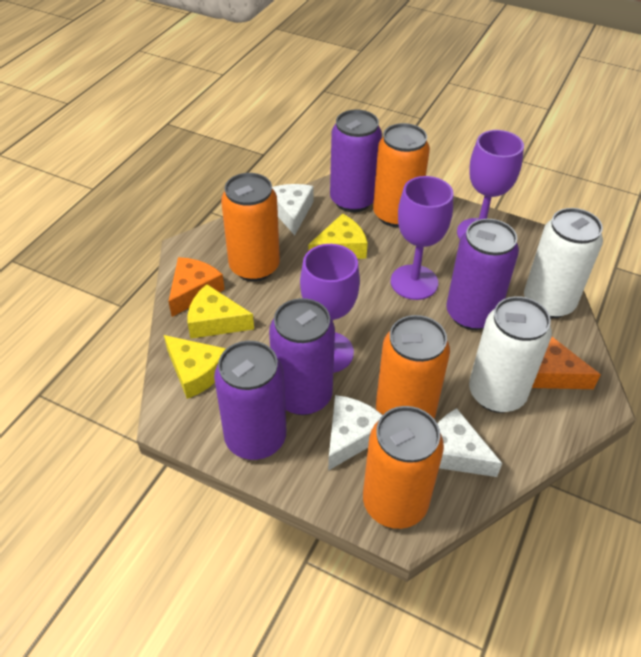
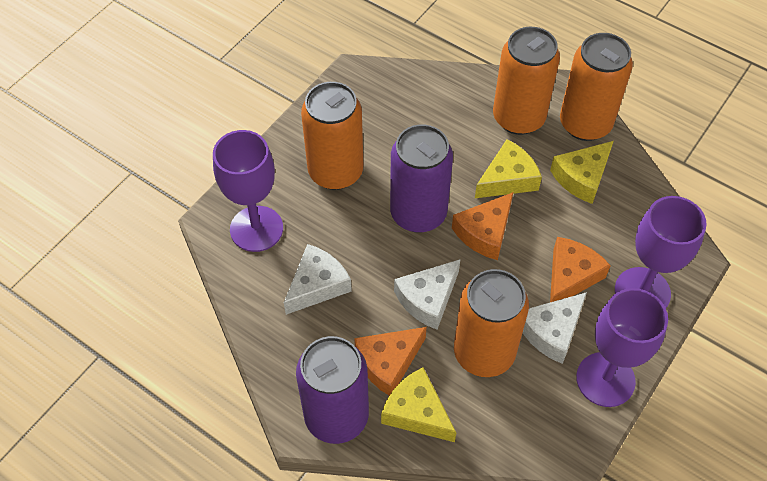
orange cheese: 2 -> 3
purple can: 4 -> 2
white can: 2 -> 0

